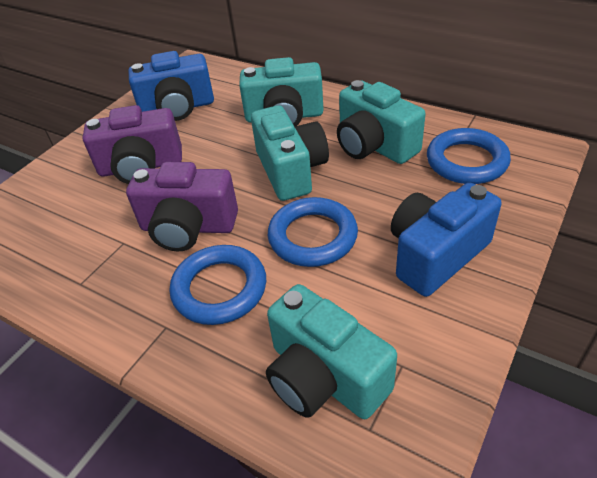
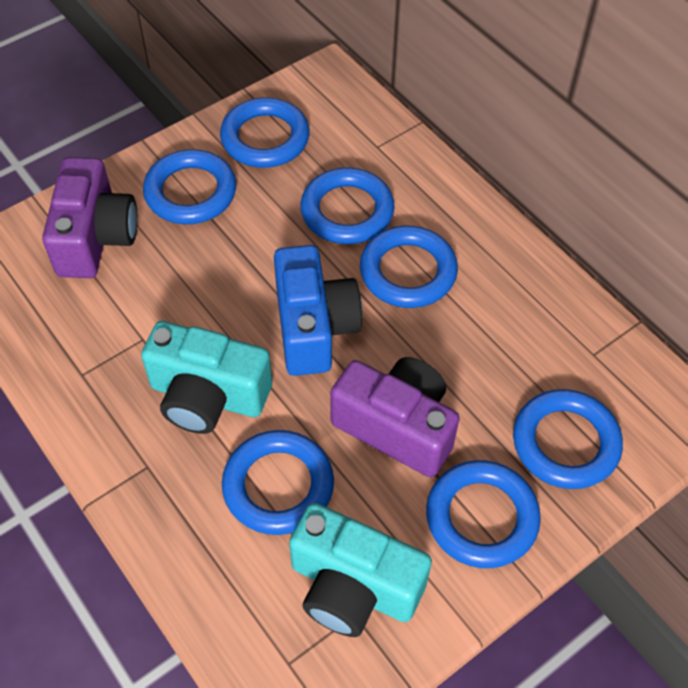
blue camera: 2 -> 1
blue ring: 3 -> 7
turquoise camera: 4 -> 2

